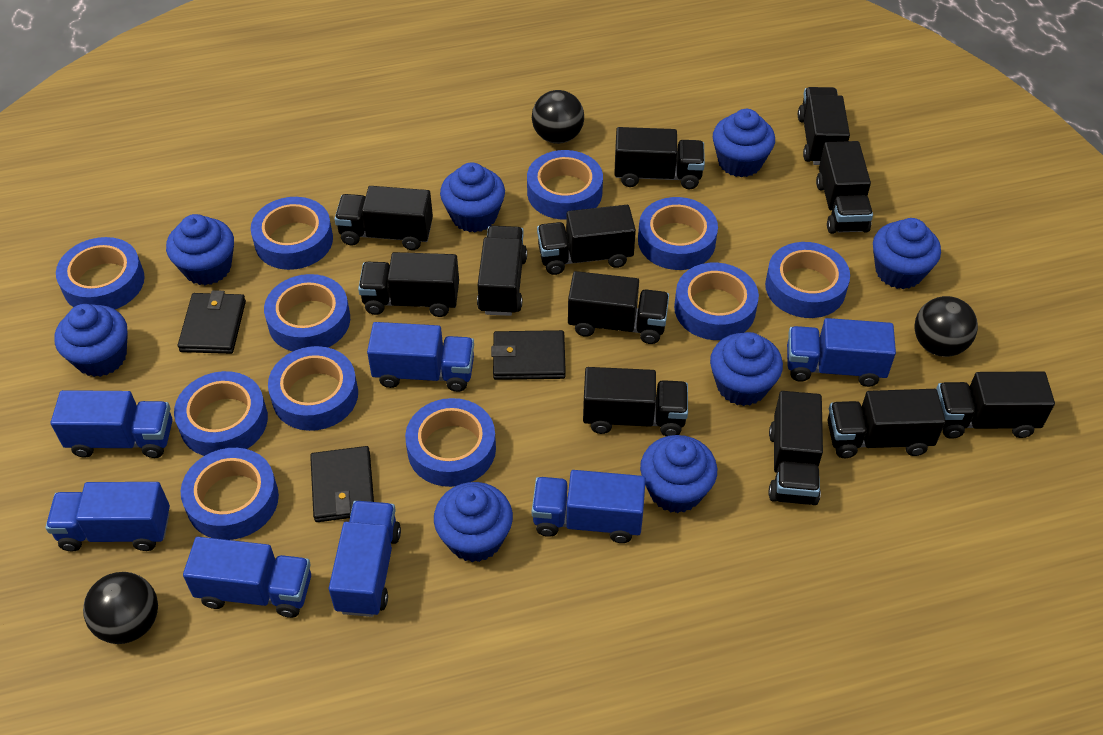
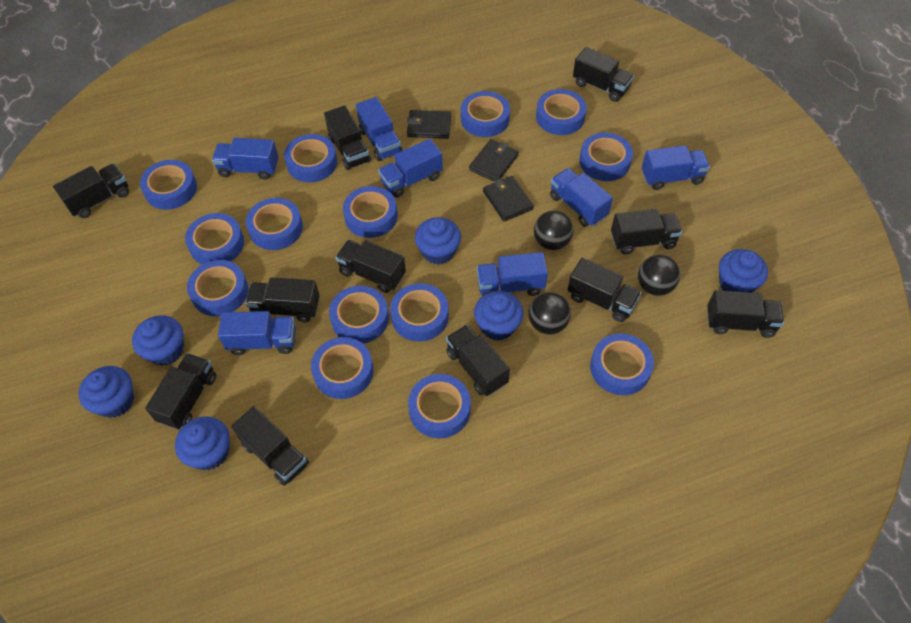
black truck: 12 -> 11
blue cupcake: 8 -> 6
blue tape: 11 -> 14

